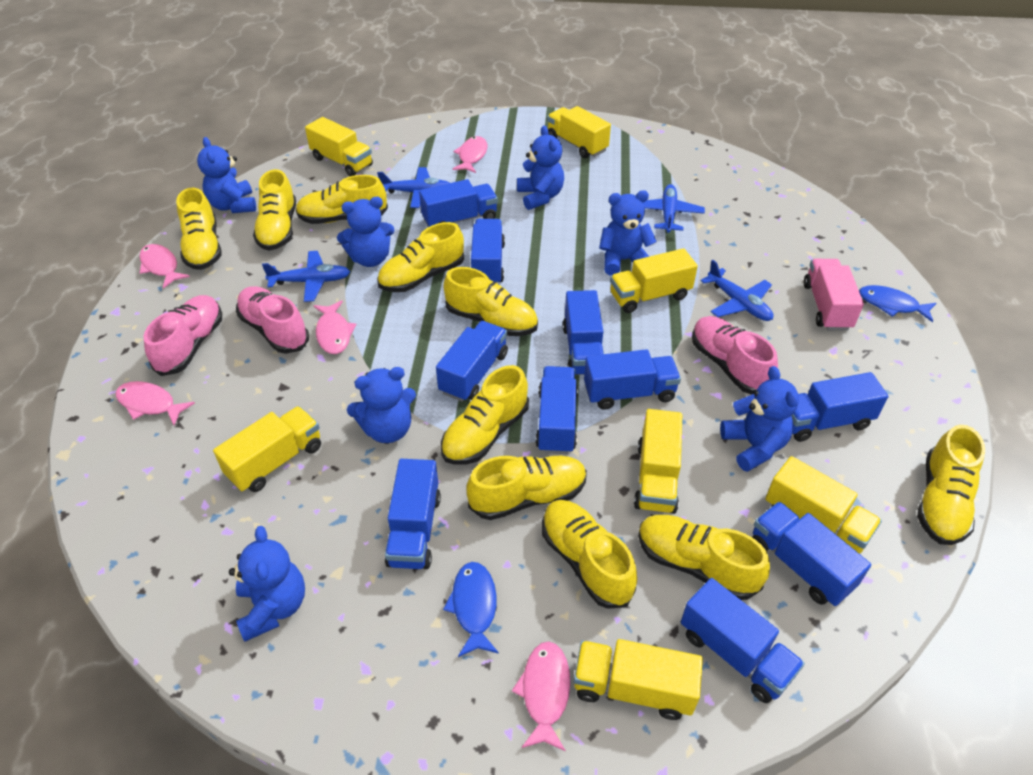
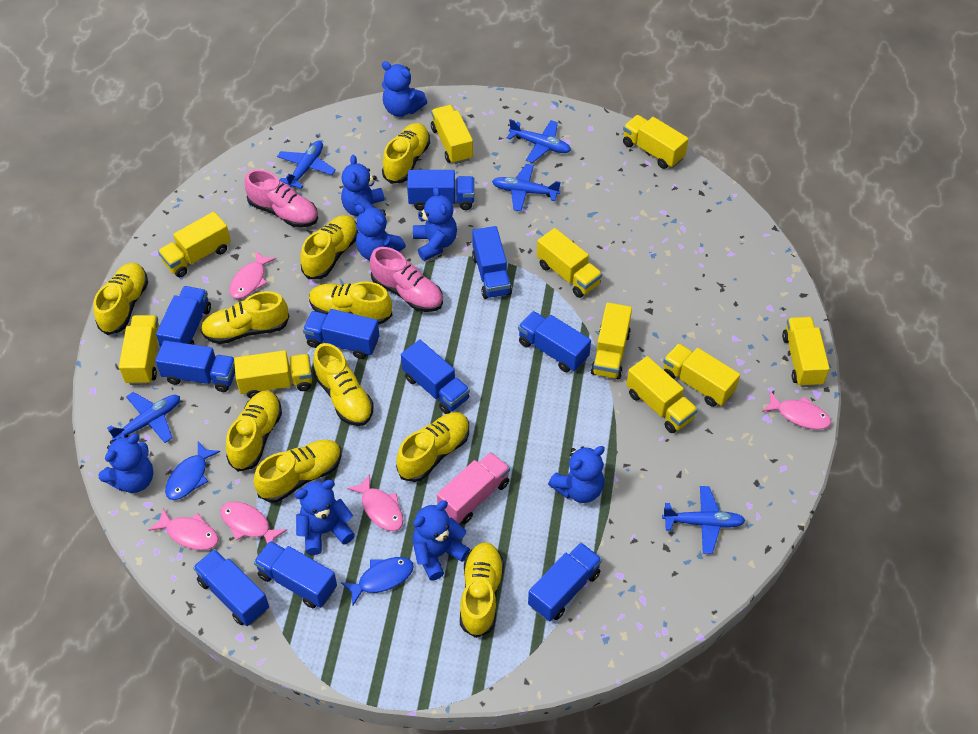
blue plane: 4 -> 5
blue teddy bear: 7 -> 8
pink shoe: 3 -> 2
yellow truck: 7 -> 10

